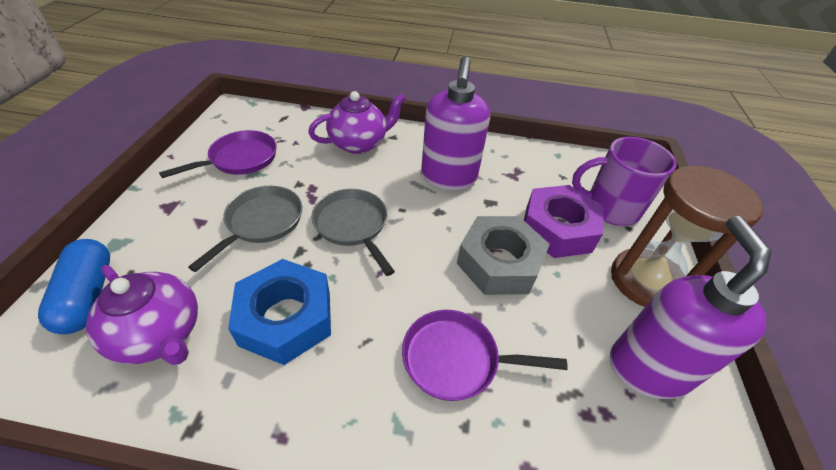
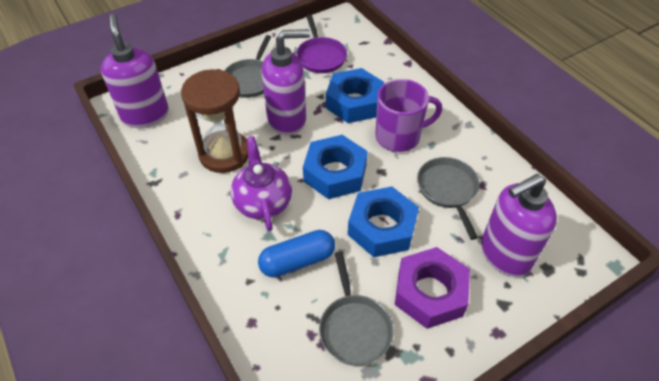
blue nut: 1 -> 3
grey nut: 1 -> 0
grey pan: 2 -> 3
purple pan: 2 -> 1
purple soap dispenser: 2 -> 3
purple teapot: 2 -> 1

